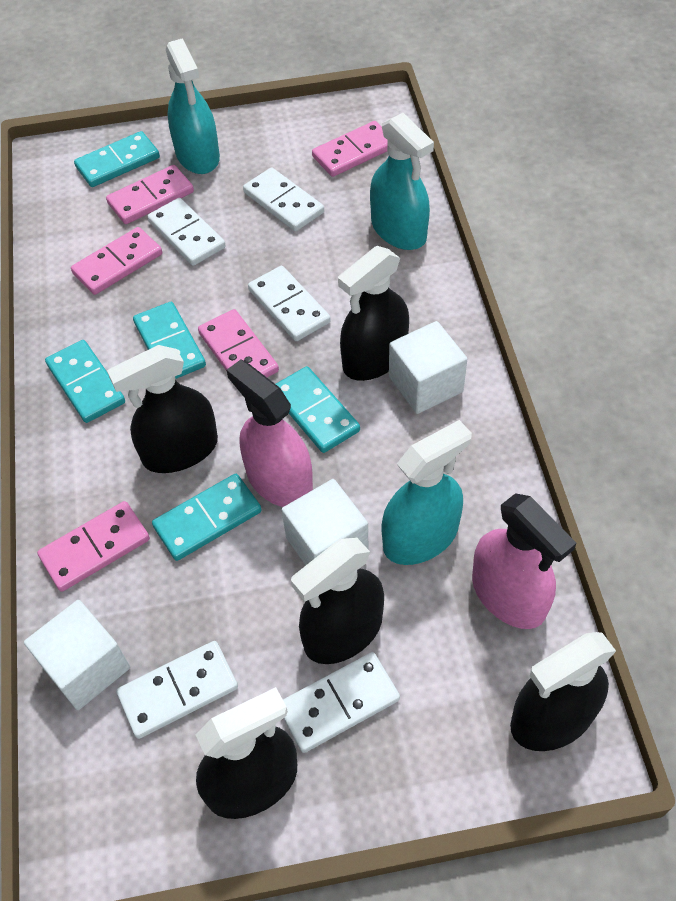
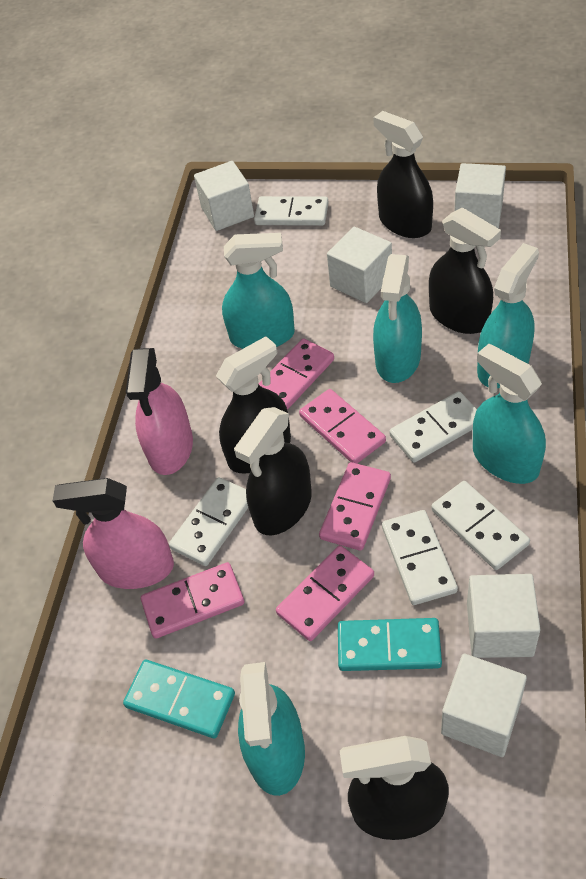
turquoise domino: 5 -> 2
turquoise spray bottle: 3 -> 5
white cube: 3 -> 5

